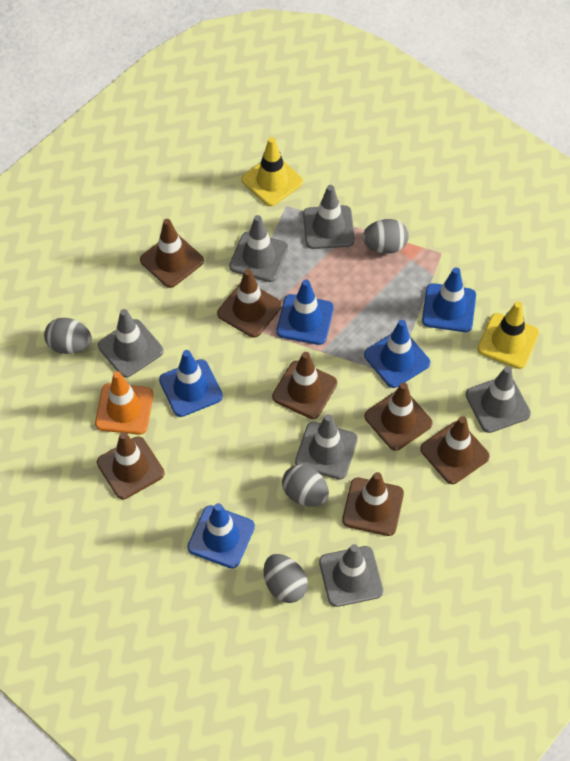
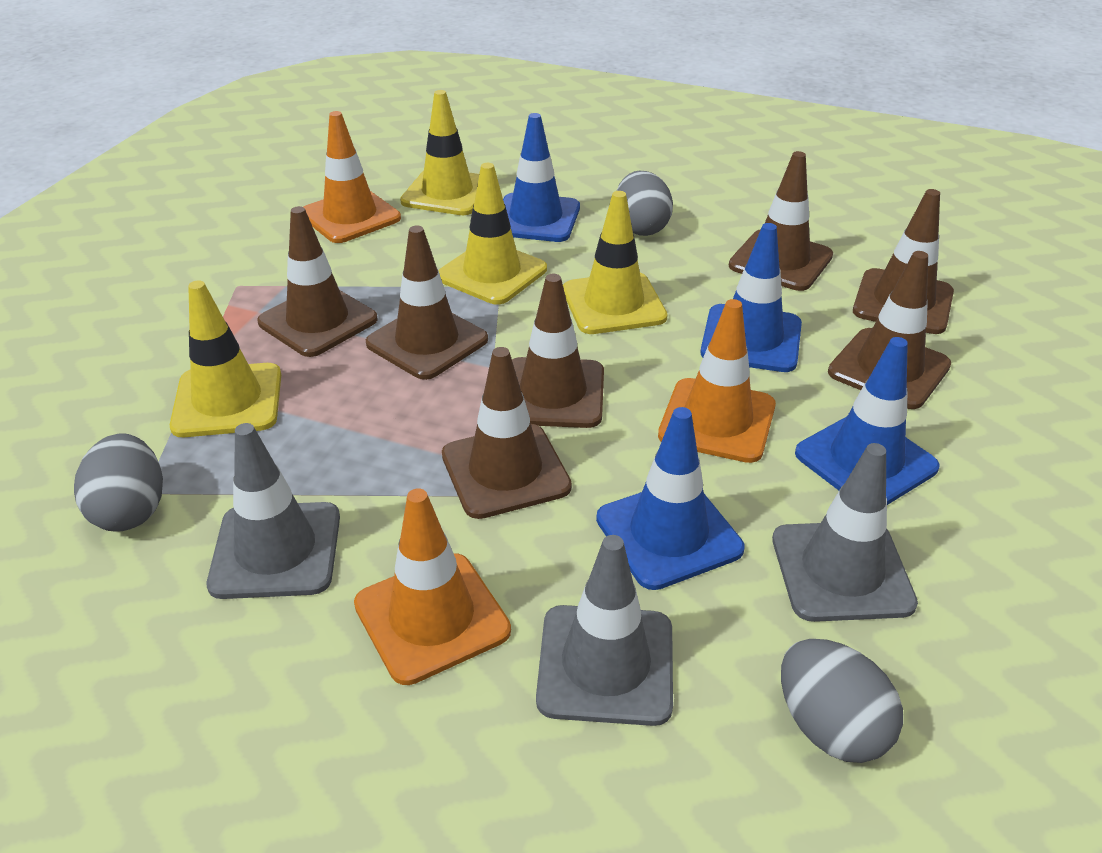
blue traffic cone: 5 -> 4
grey egg: 4 -> 3
grey traffic cone: 6 -> 3
orange traffic cone: 1 -> 3
yellow traffic cone: 2 -> 4

